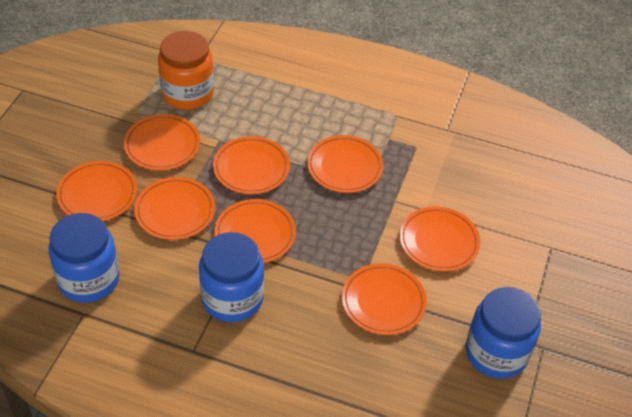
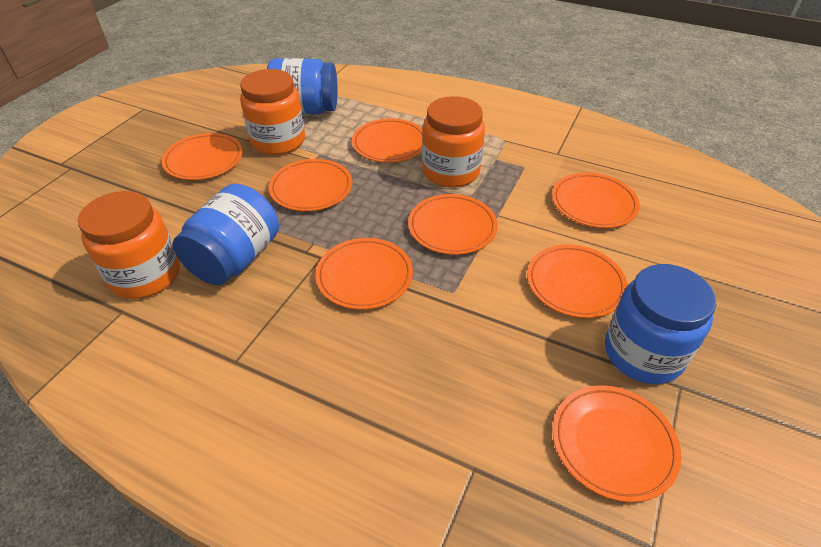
orange jar: 1 -> 3

